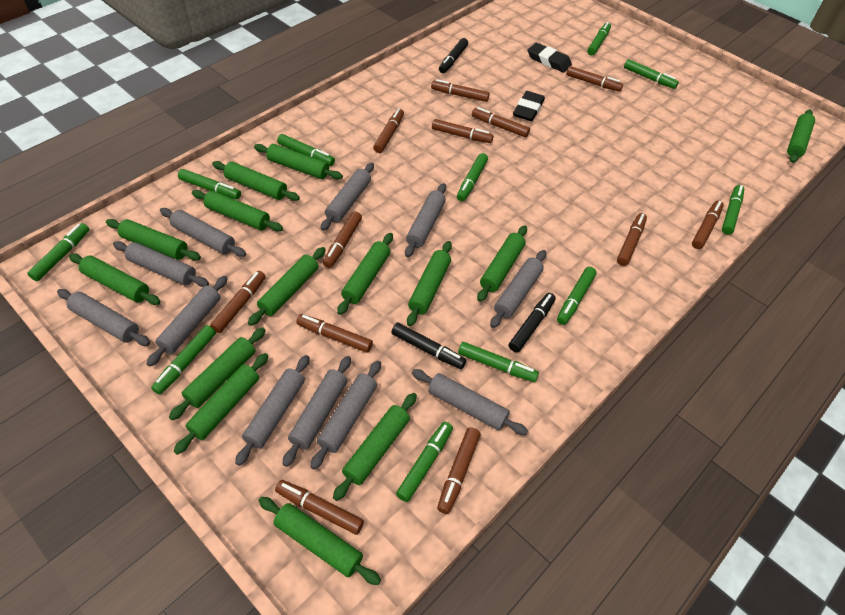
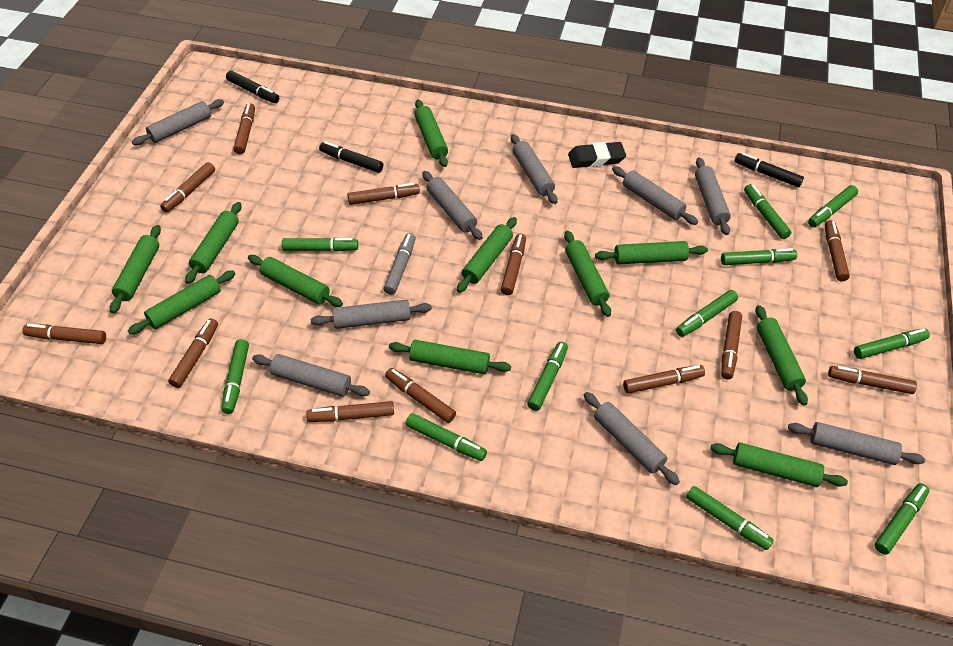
black eraser: 2 -> 1
green rolling pin: 14 -> 11
grey marker: 0 -> 1
grey rolling pin: 11 -> 9

